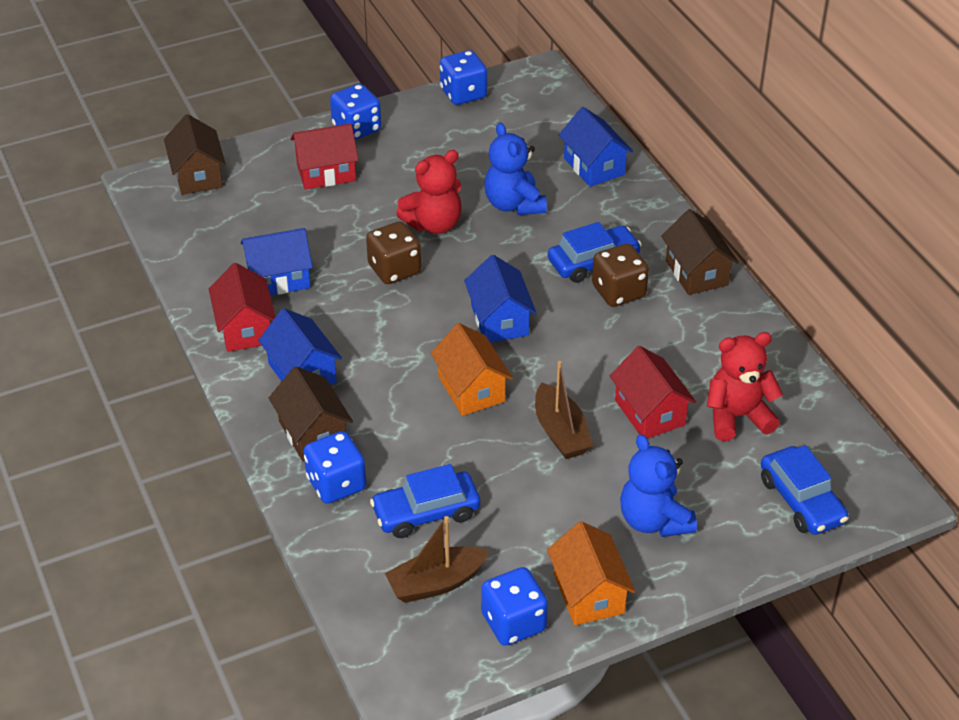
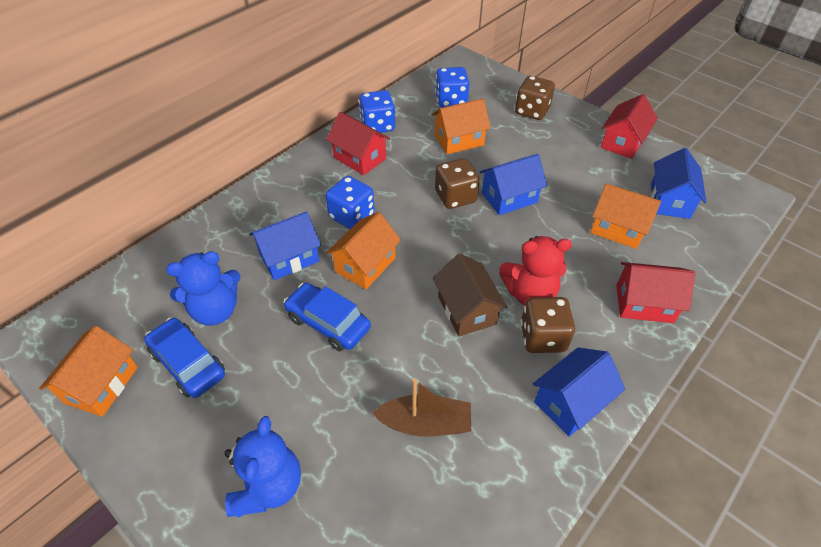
blue car: 3 -> 2
blue dice: 4 -> 3
brown boat: 2 -> 1
brown dice: 2 -> 3
brown house: 3 -> 1
orange house: 2 -> 4
red teddy bear: 2 -> 1

